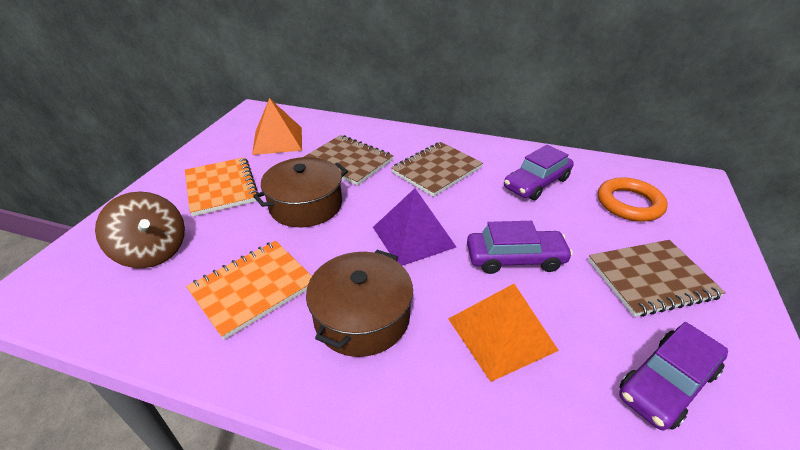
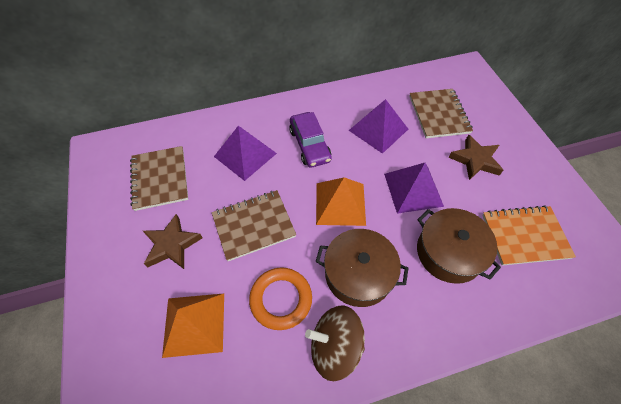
brown star: 0 -> 2
orange notebook: 2 -> 1
purple car: 3 -> 1
purple pyramid: 1 -> 3

